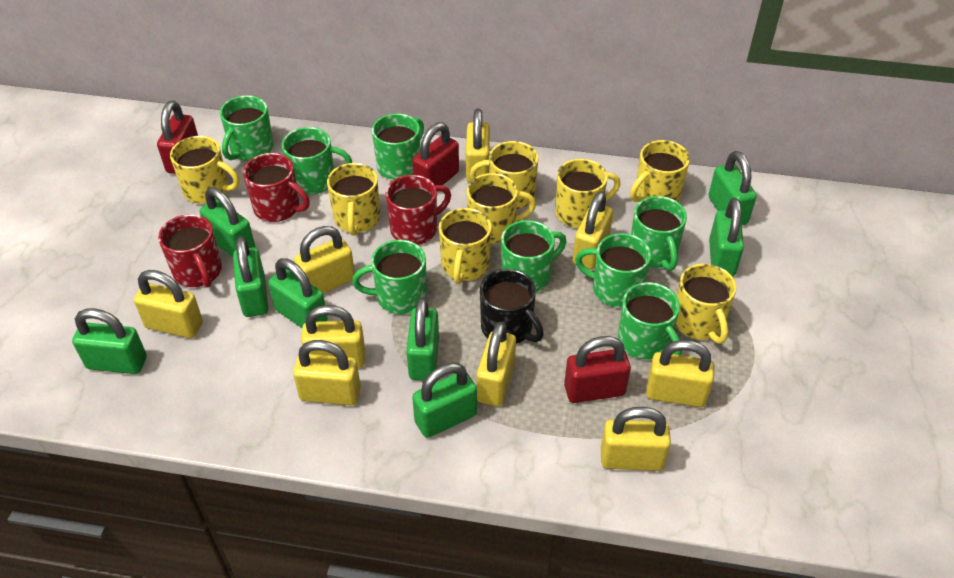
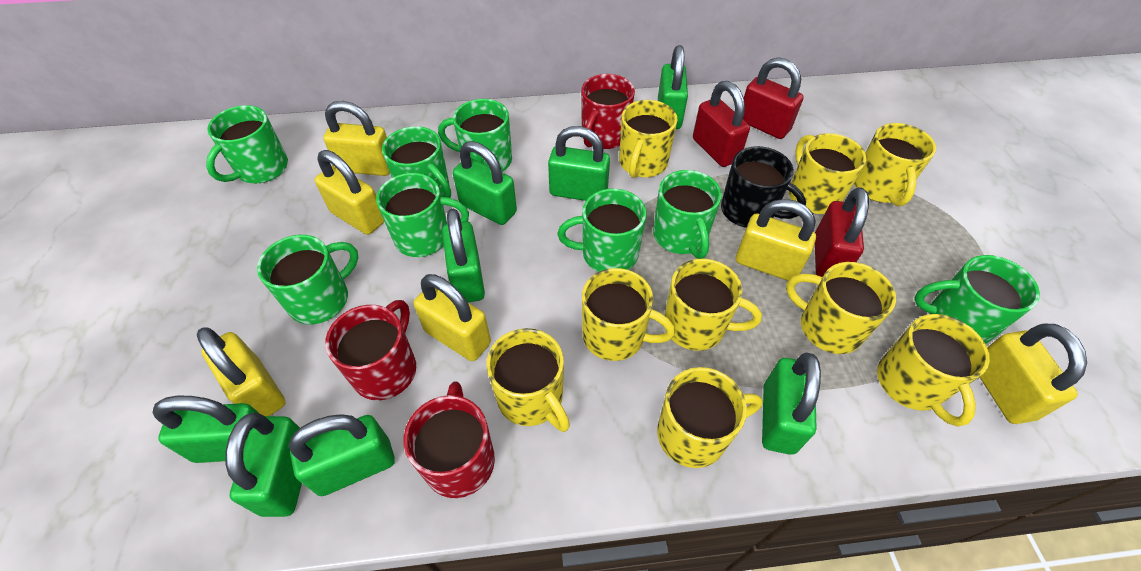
yellow mug: 8 -> 9
yellow padlock: 9 -> 6

